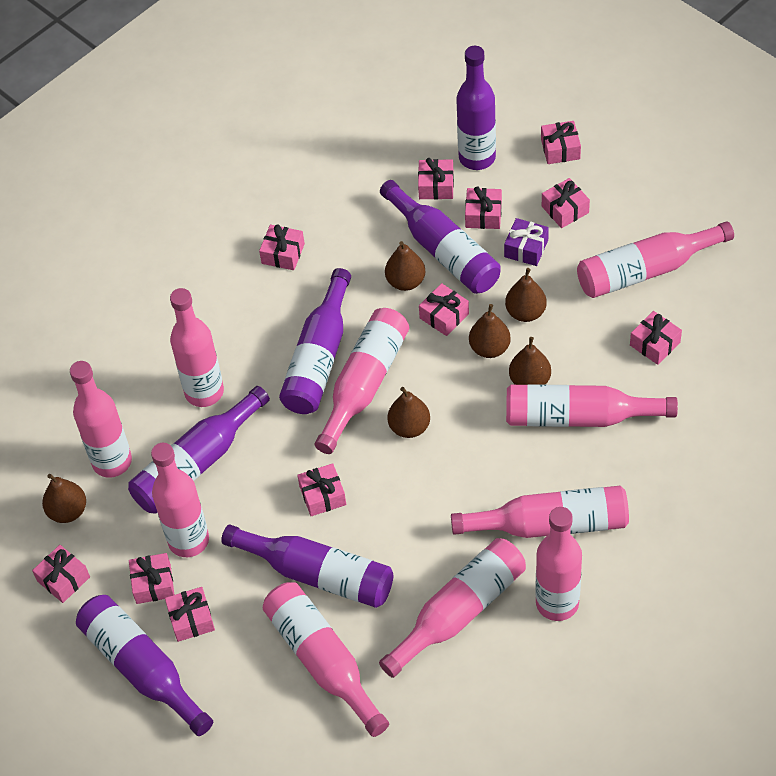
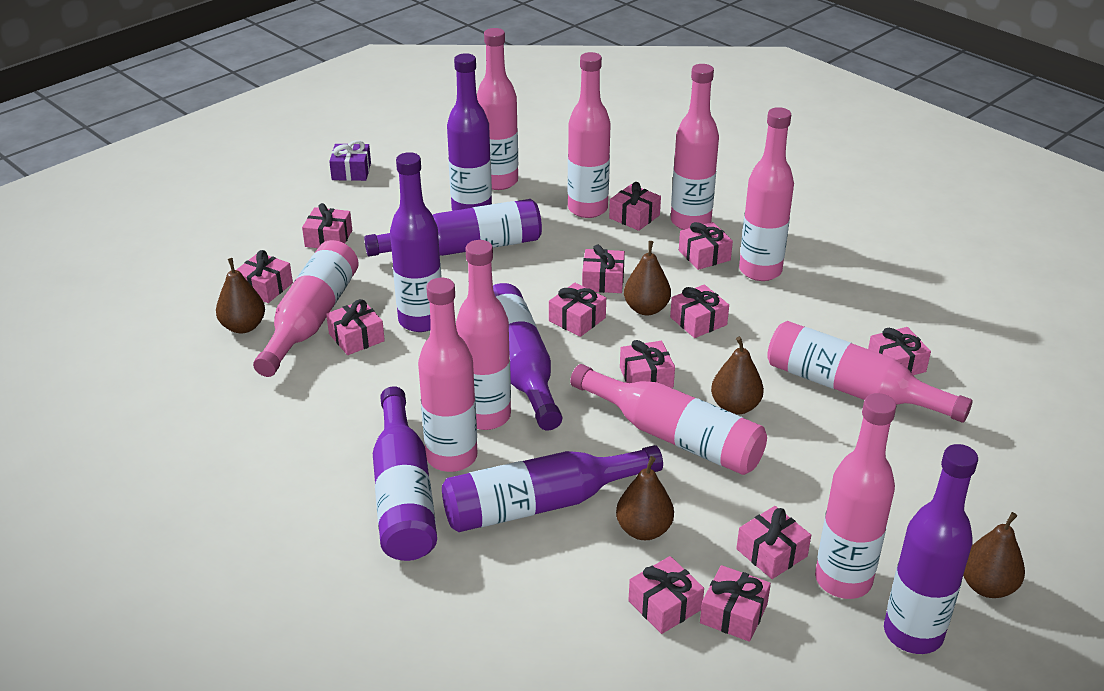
brown pear: 6 -> 5
pink gift: 11 -> 13
purple bottle: 6 -> 7

